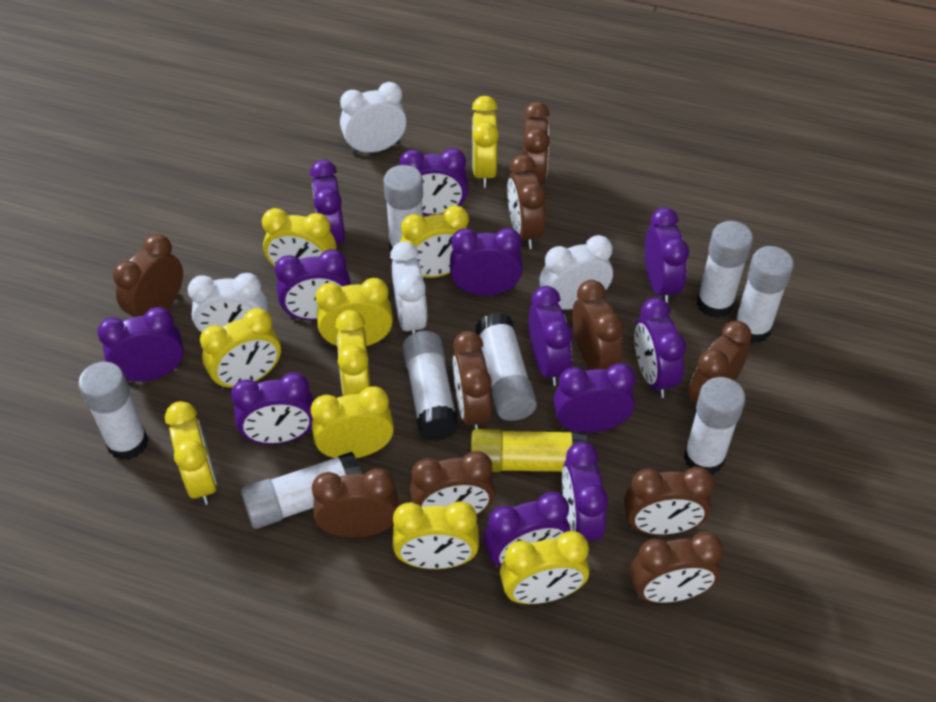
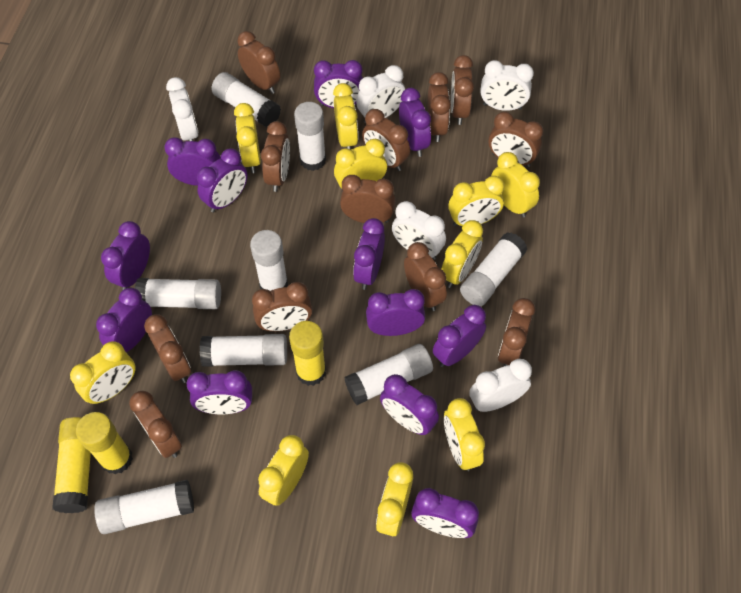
brown clock: 10 -> 12
white clock: 4 -> 5
yellow glue stick: 1 -> 3

